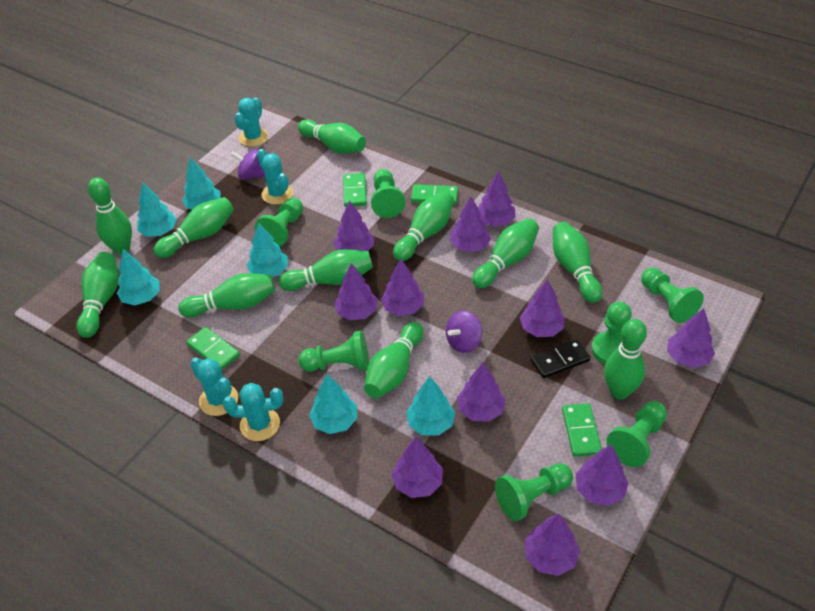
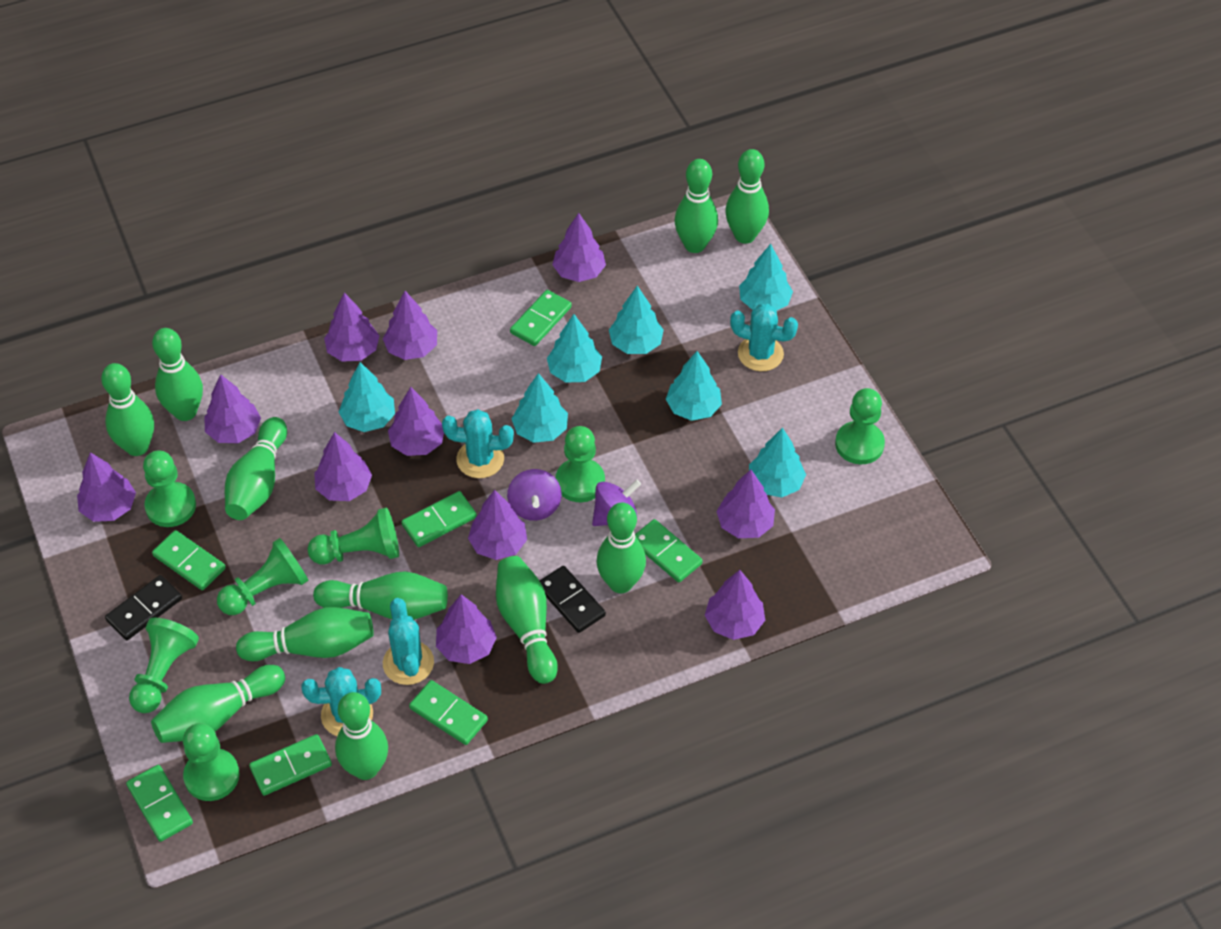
black domino: 1 -> 2
green domino: 4 -> 7
turquoise tree: 6 -> 7

